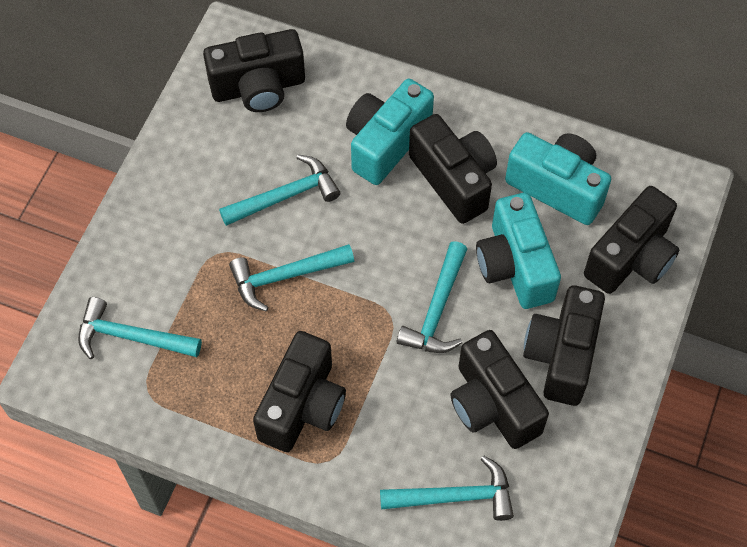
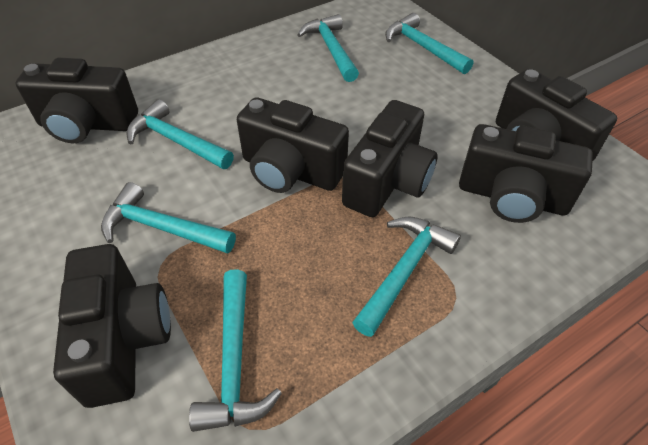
turquoise camera: 3 -> 0
turquoise hammer: 5 -> 6

